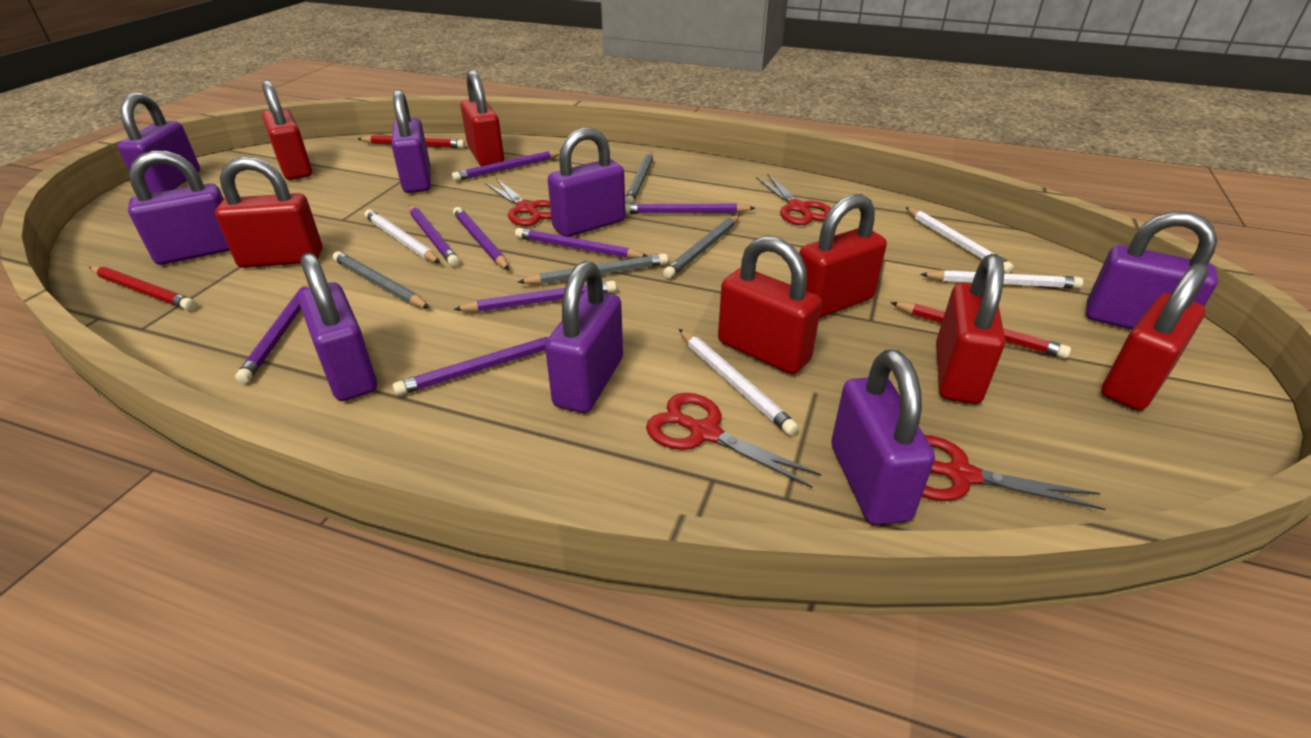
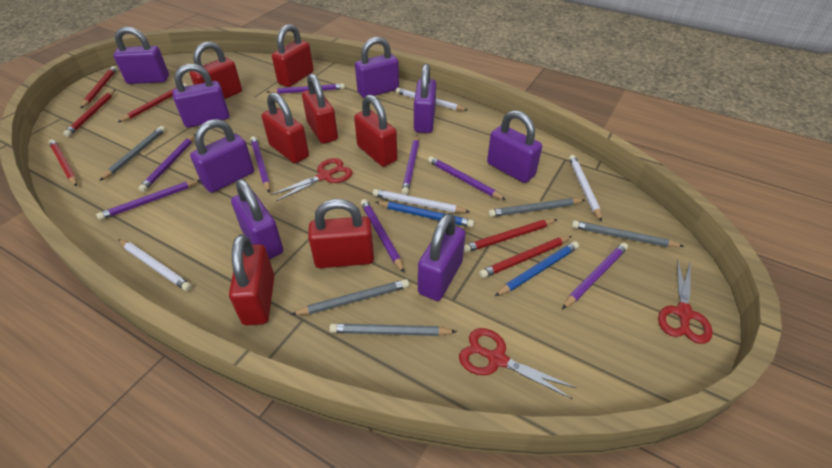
blue pencil: 0 -> 2
grey pencil: 4 -> 5
red pencil: 3 -> 6
red scissors: 4 -> 3

